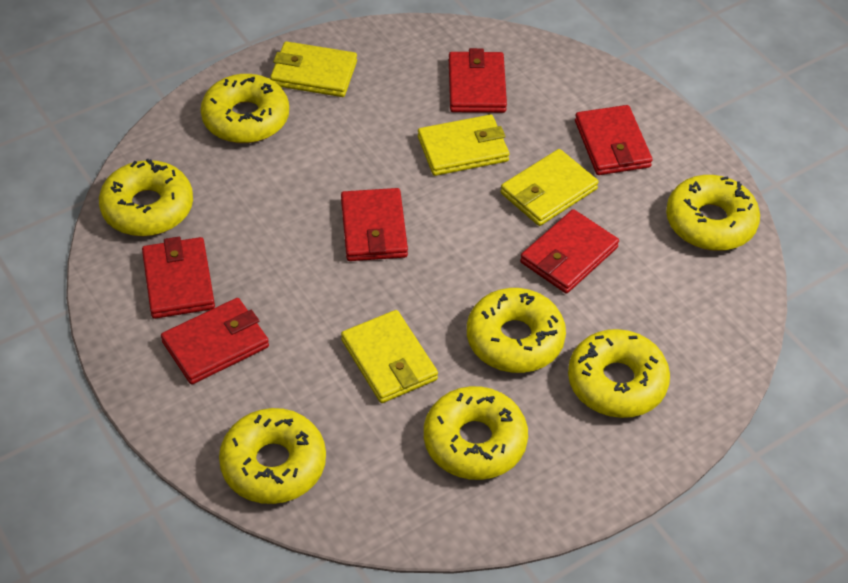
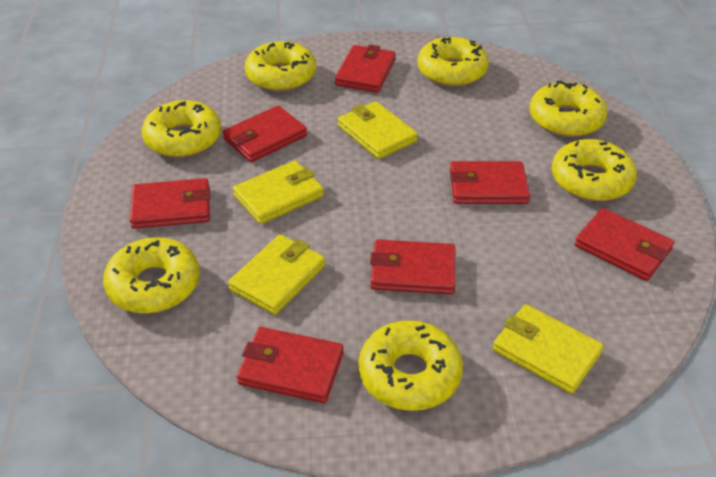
red wallet: 6 -> 7

